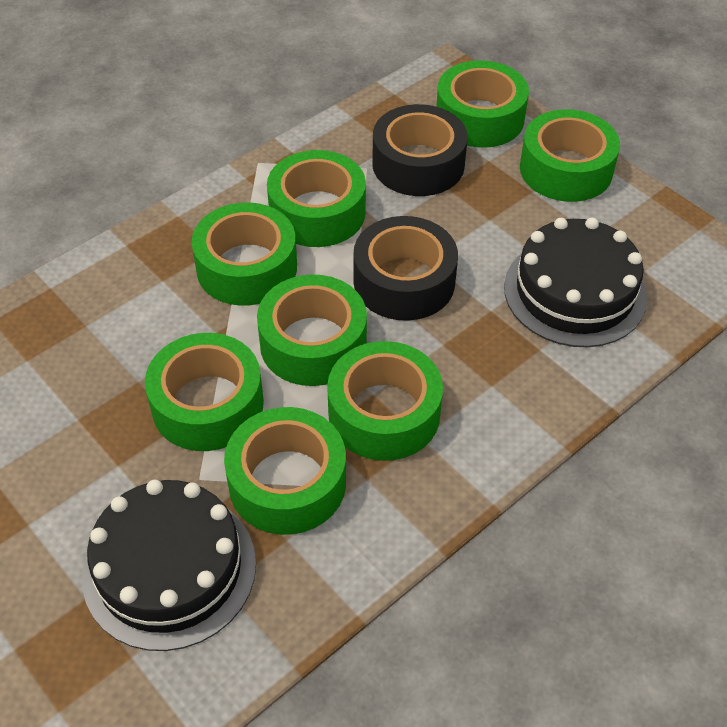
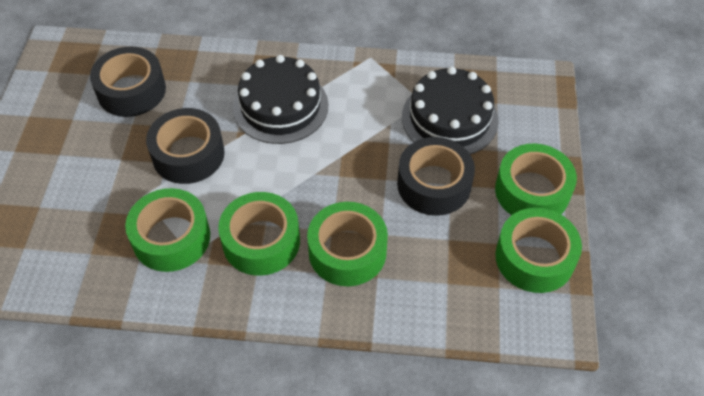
black tape: 2 -> 3
green tape: 8 -> 5

